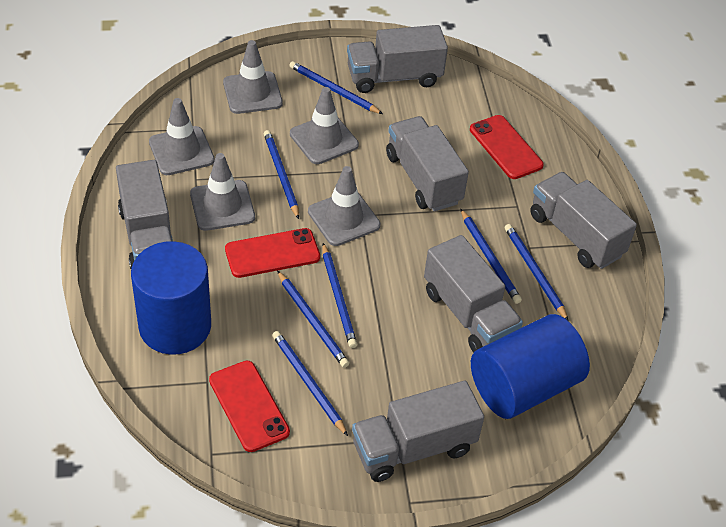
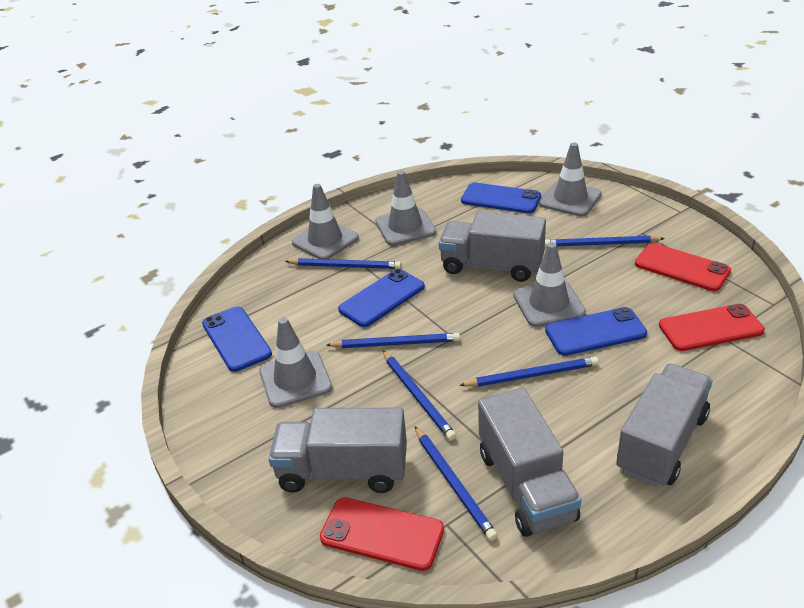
blue cylinder: 2 -> 0
blue pencil: 7 -> 6
blue phone: 0 -> 4
grey truck: 6 -> 4

